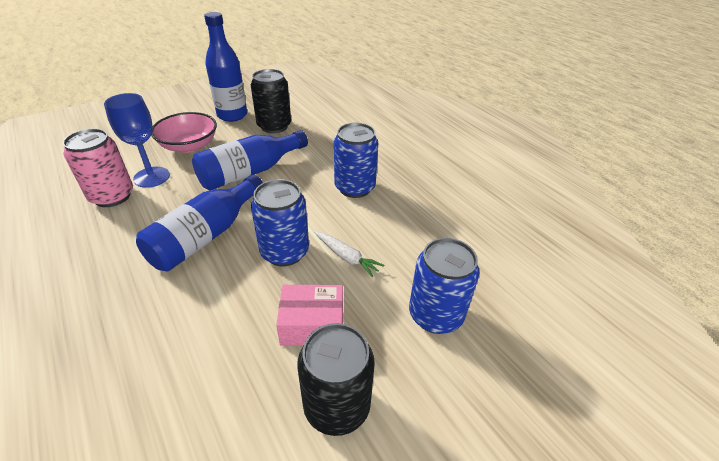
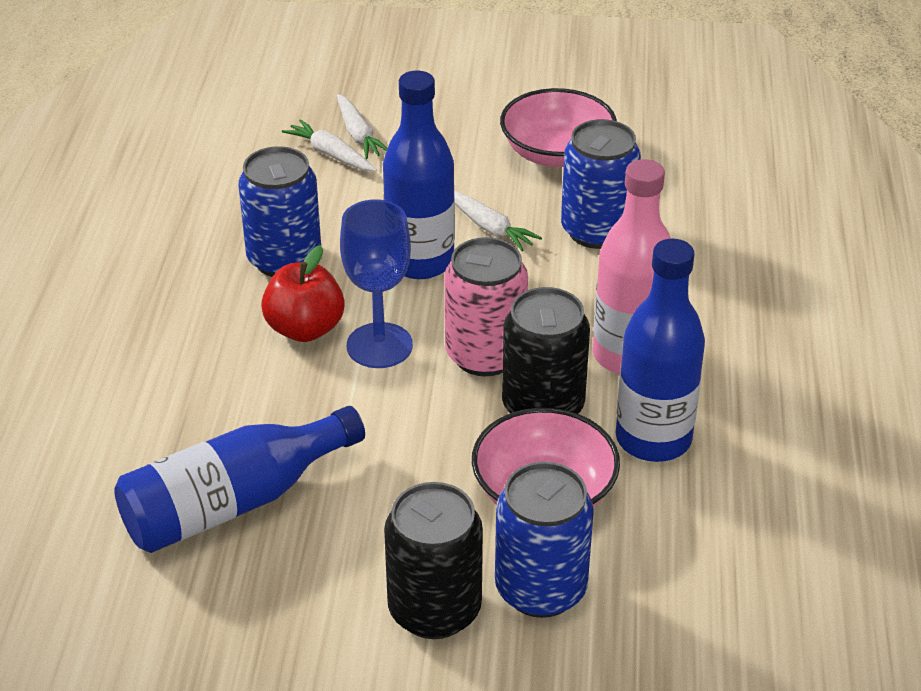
pink bottle: 0 -> 1
pink bowl: 1 -> 2
pink box: 1 -> 0
red apple: 0 -> 1
white carrot: 1 -> 3

